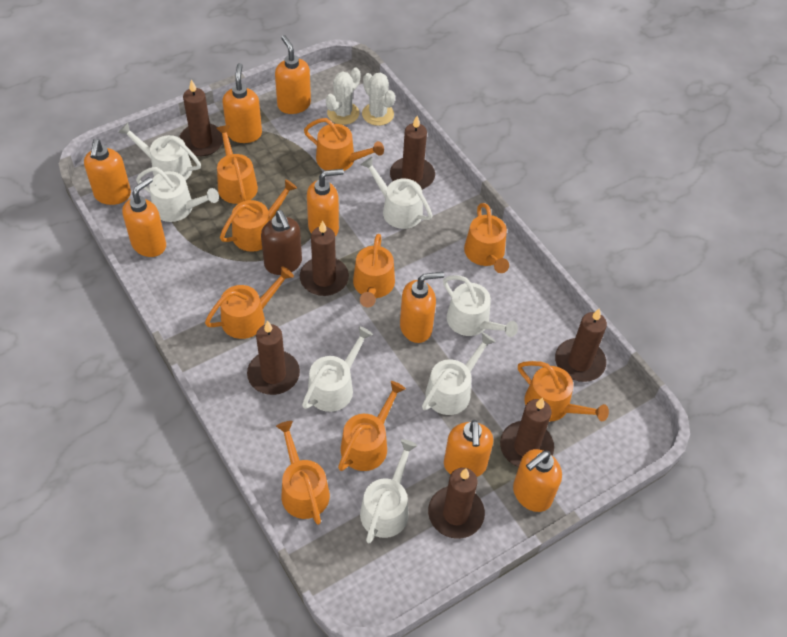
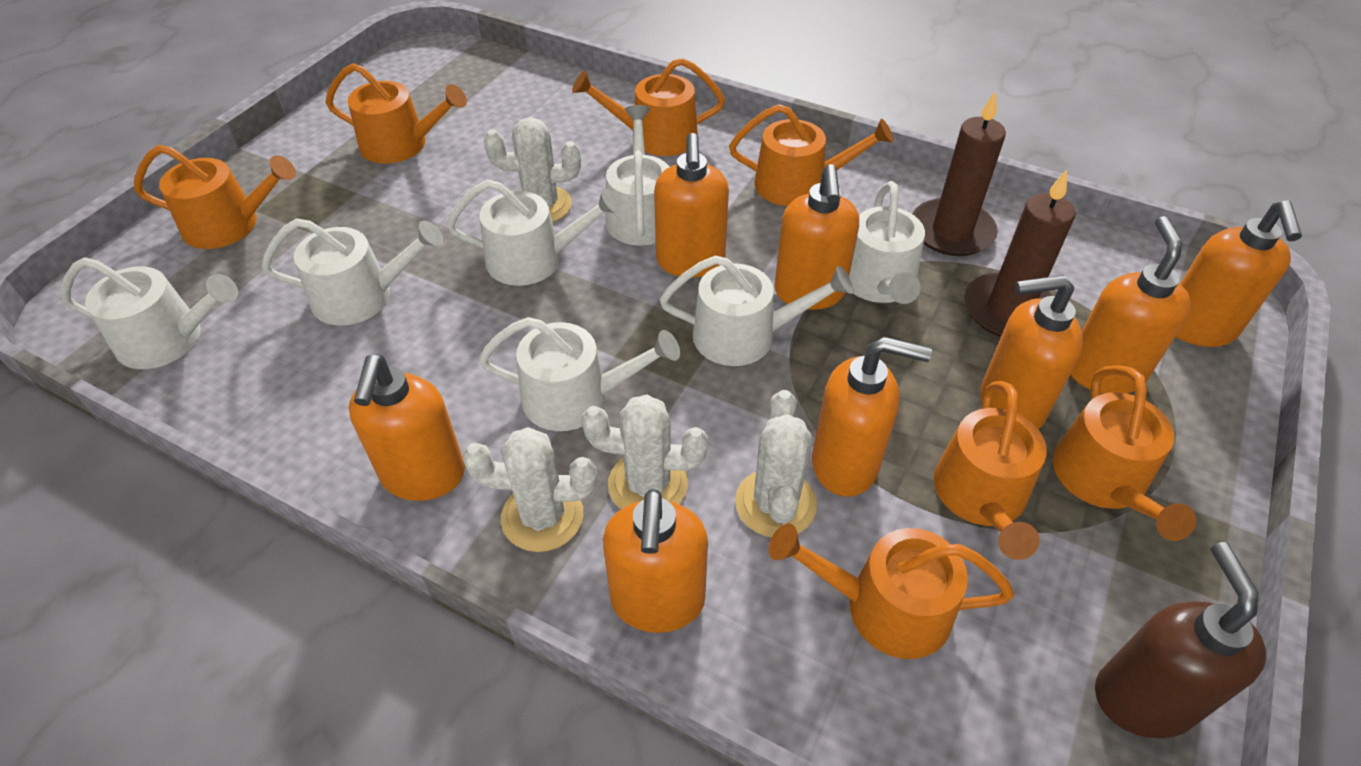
brown candle: 7 -> 2
orange watering can: 9 -> 7
white cactus: 2 -> 4

